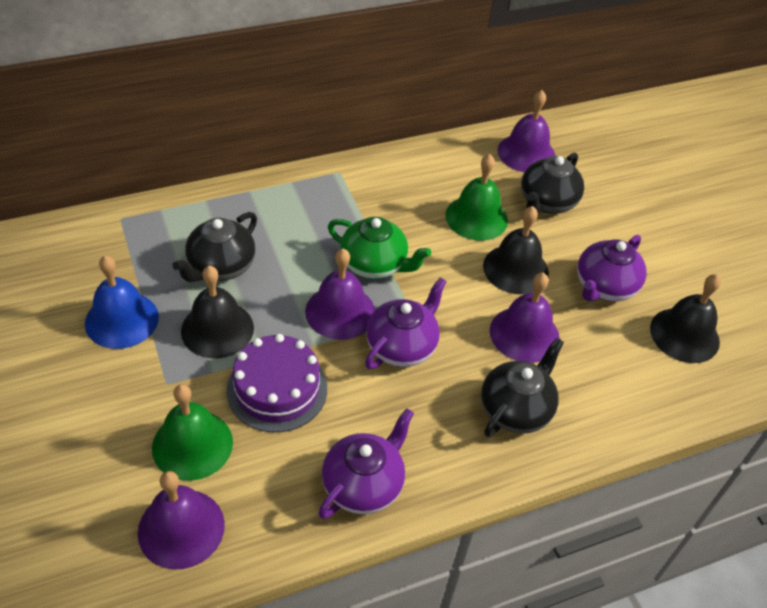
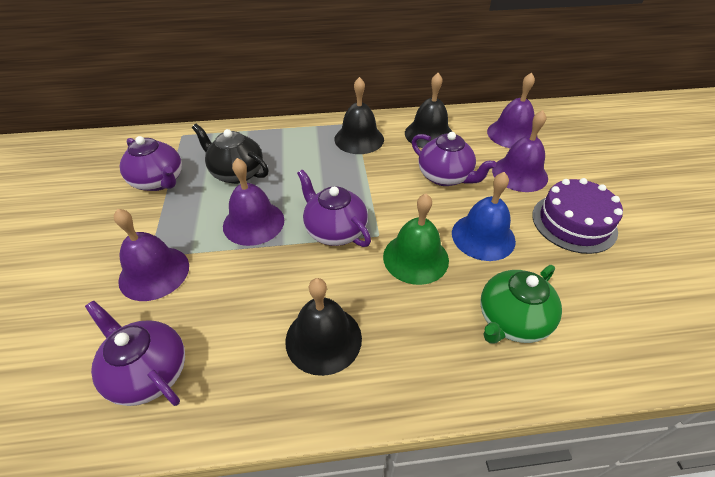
black teapot: 3 -> 1
green bell: 2 -> 1
purple teapot: 3 -> 4

